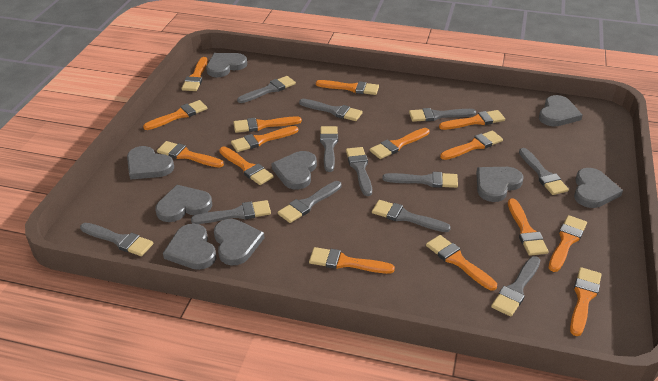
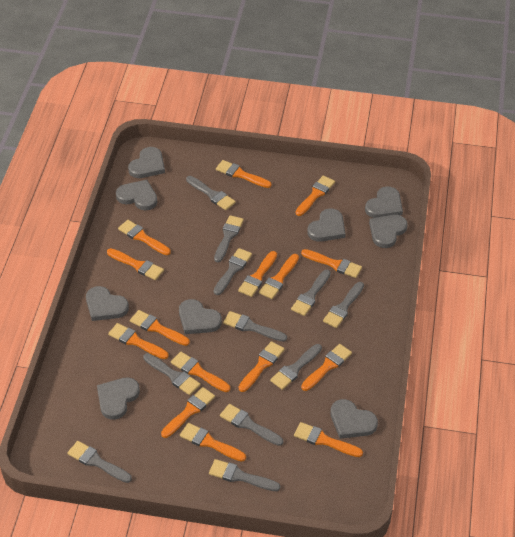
grey brush: 12 -> 11

